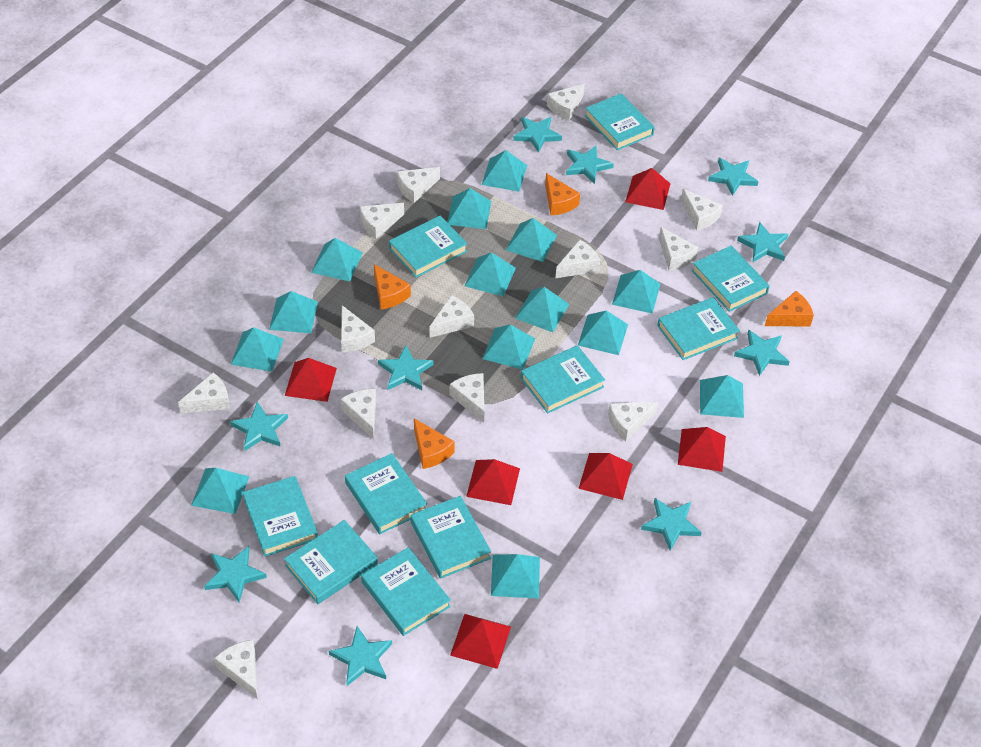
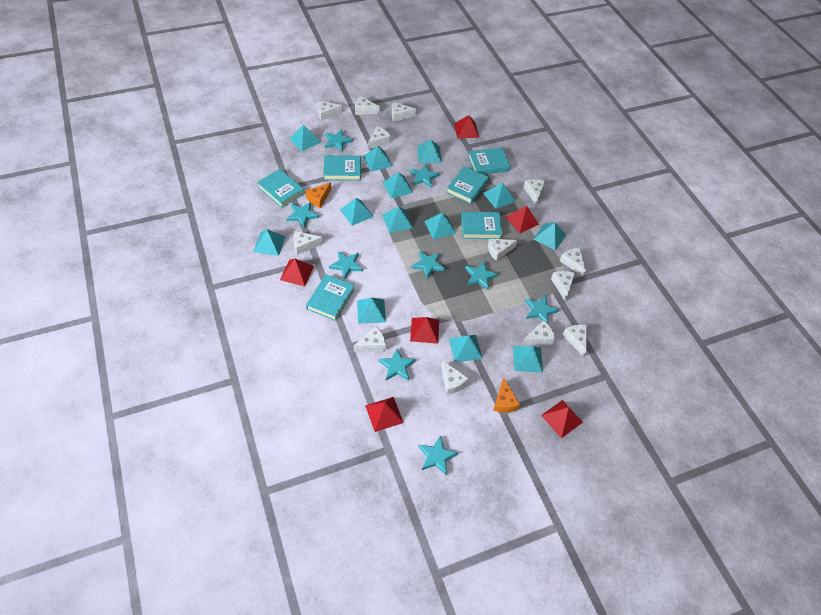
orange cheese: 4 -> 2
turquoise book: 10 -> 6
turquoise pyramid: 14 -> 13
turquoise star: 10 -> 9

